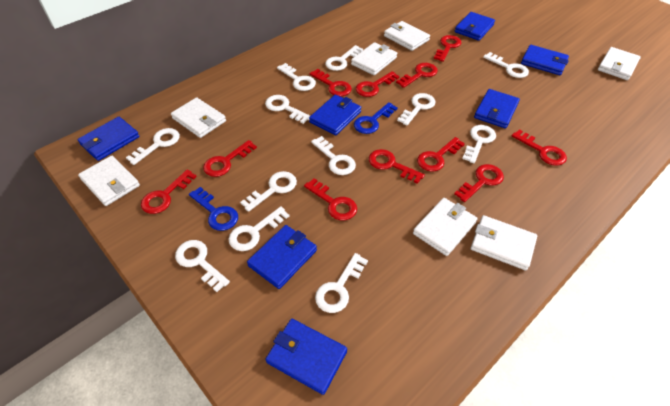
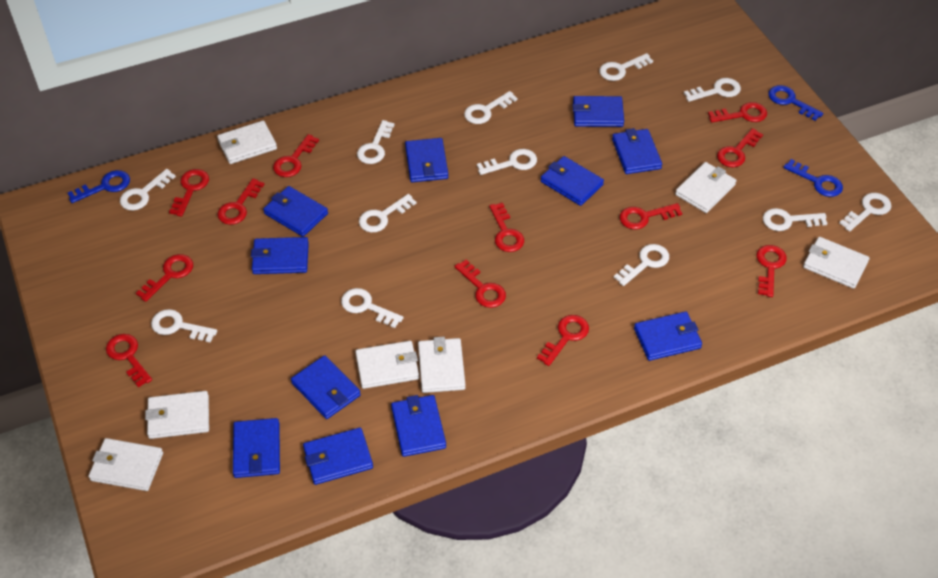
blue key: 2 -> 3
blue wallet: 7 -> 11
red key: 11 -> 12

